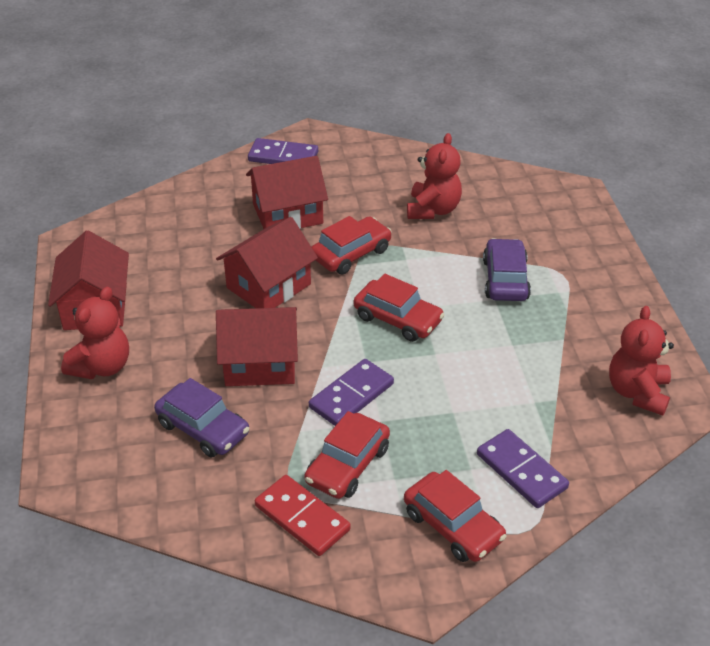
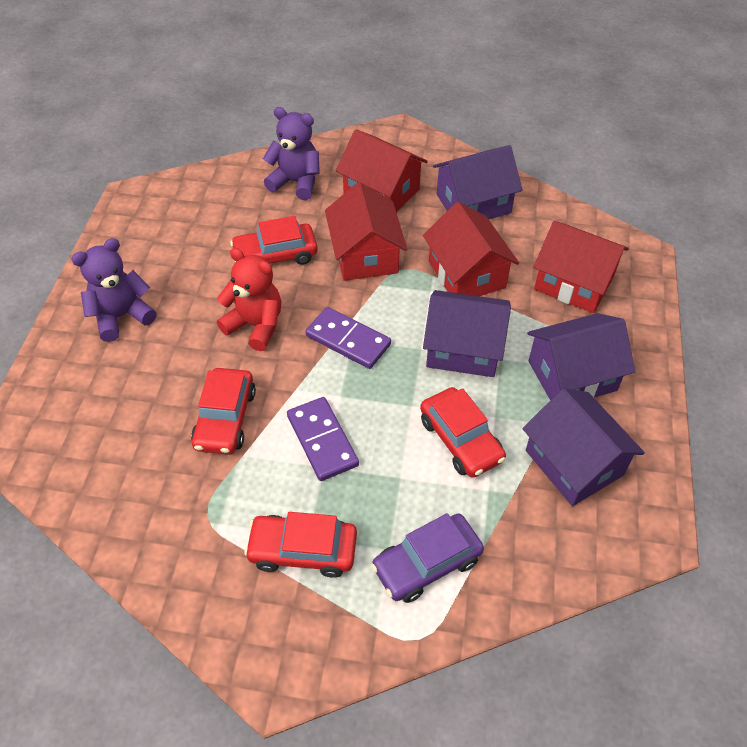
purple car: 2 -> 1
purple domino: 3 -> 2
purple house: 0 -> 4
purple teddy bear: 0 -> 2
red domino: 1 -> 0
red teddy bear: 3 -> 1

